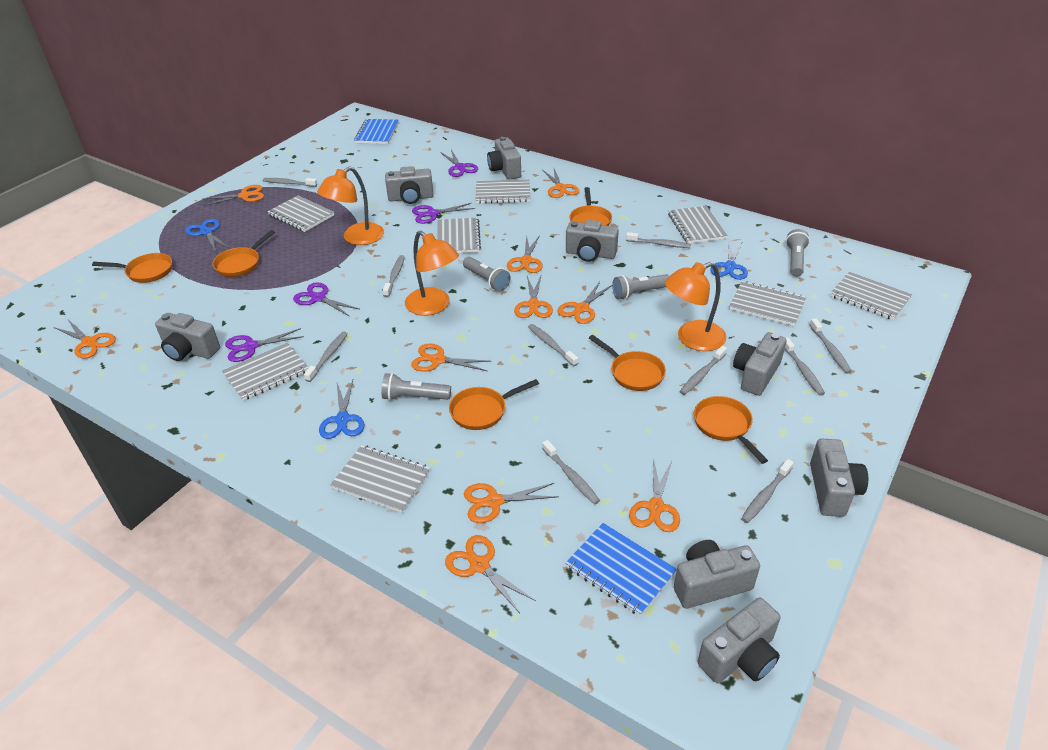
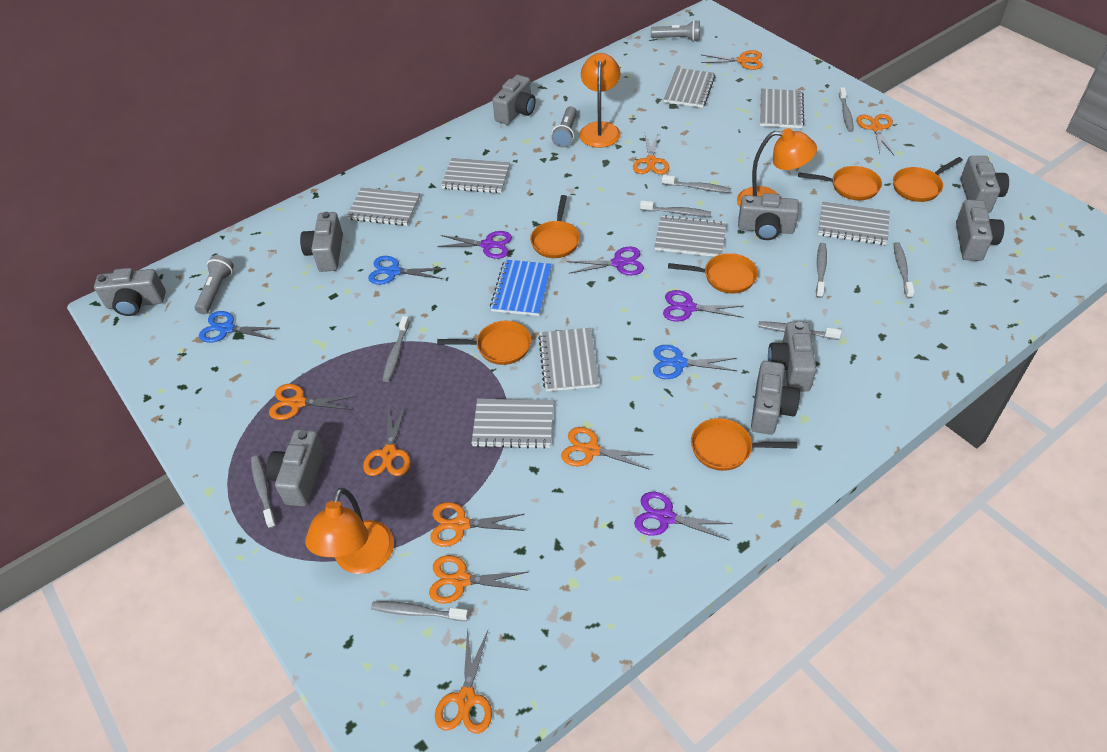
blue notebook: 2 -> 1
grey camera: 8 -> 9
grey flashlight: 4 -> 3
grey toothbrush: 10 -> 9
orange scissors: 10 -> 9

